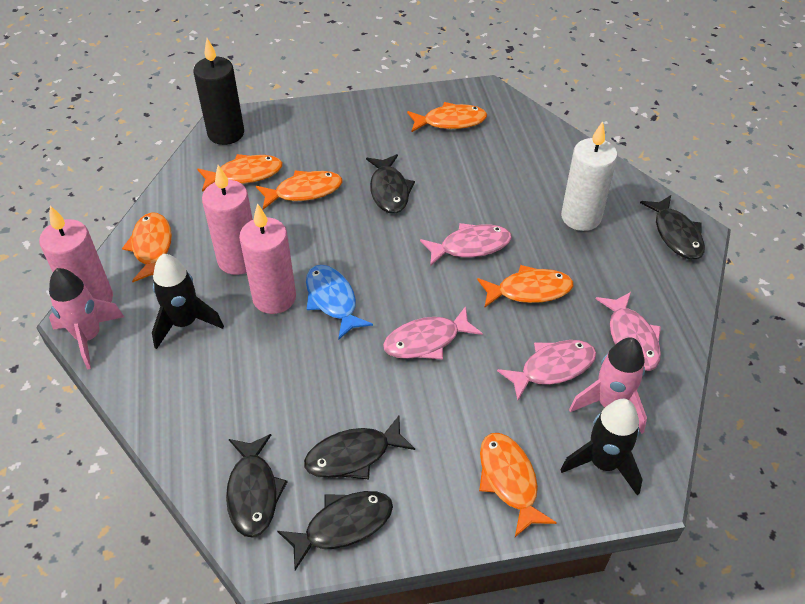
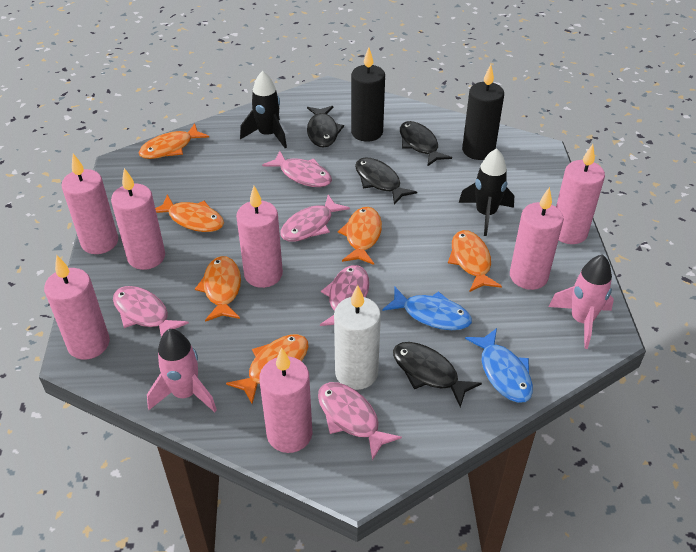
black candle: 1 -> 2
black fish: 5 -> 4
blue fish: 1 -> 2
pink candle: 3 -> 7
pink fish: 4 -> 5

